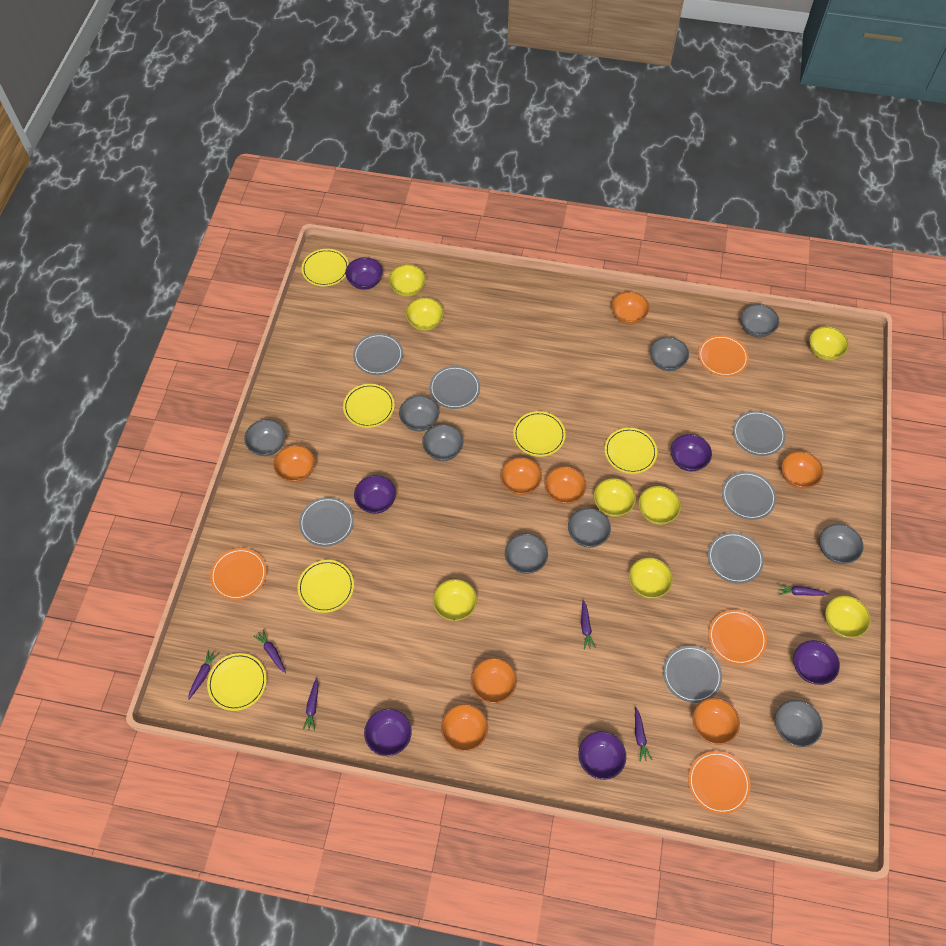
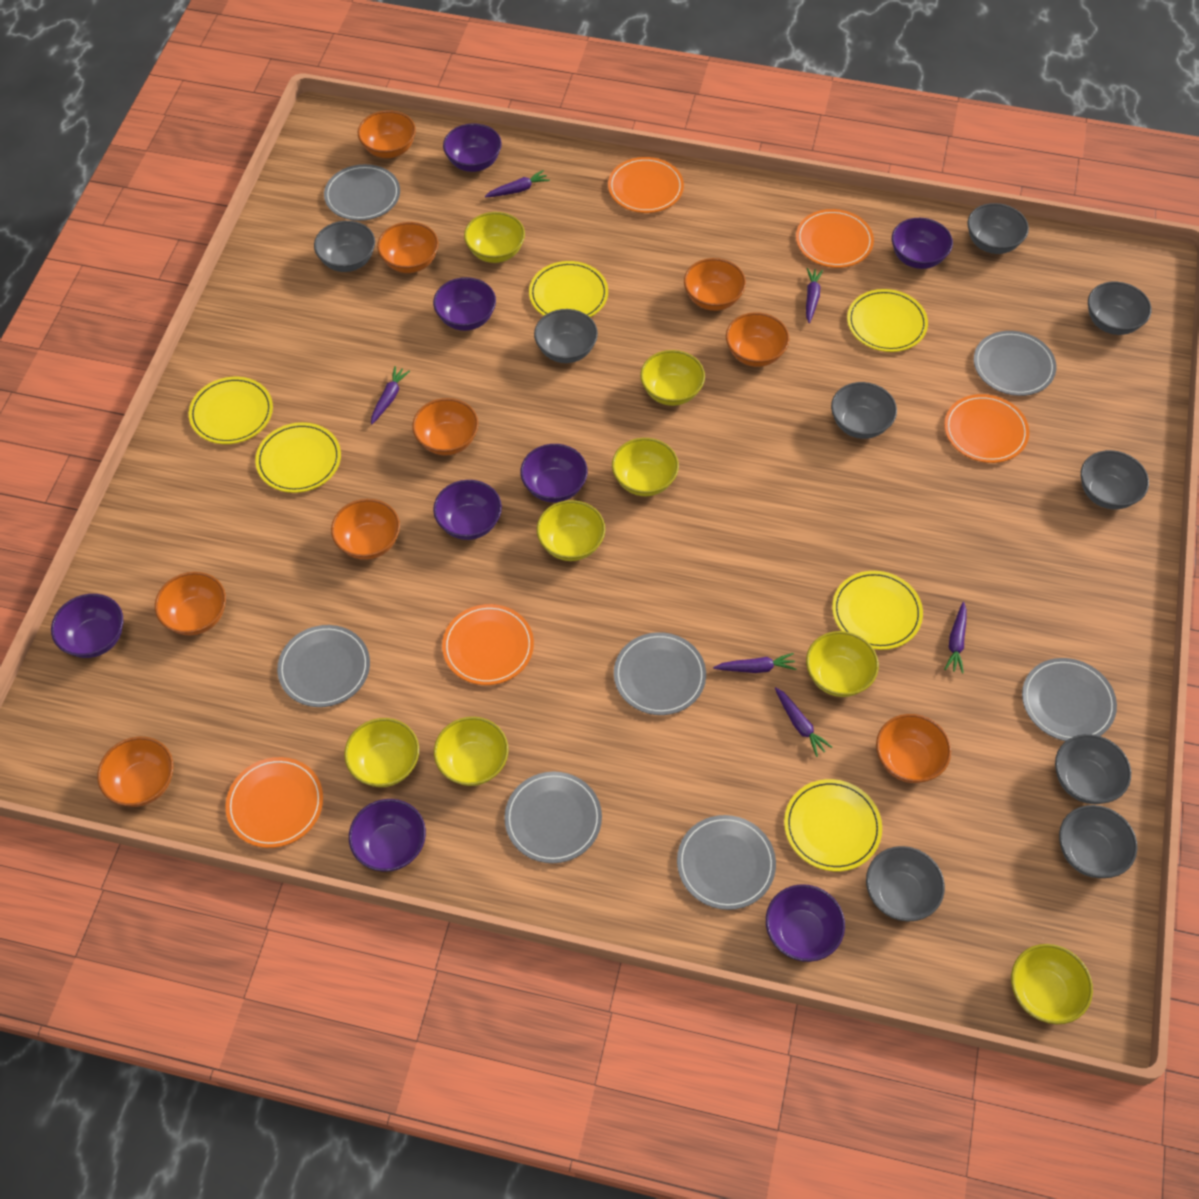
orange bowl: 8 -> 9
orange plate: 4 -> 5
purple bowl: 6 -> 8

